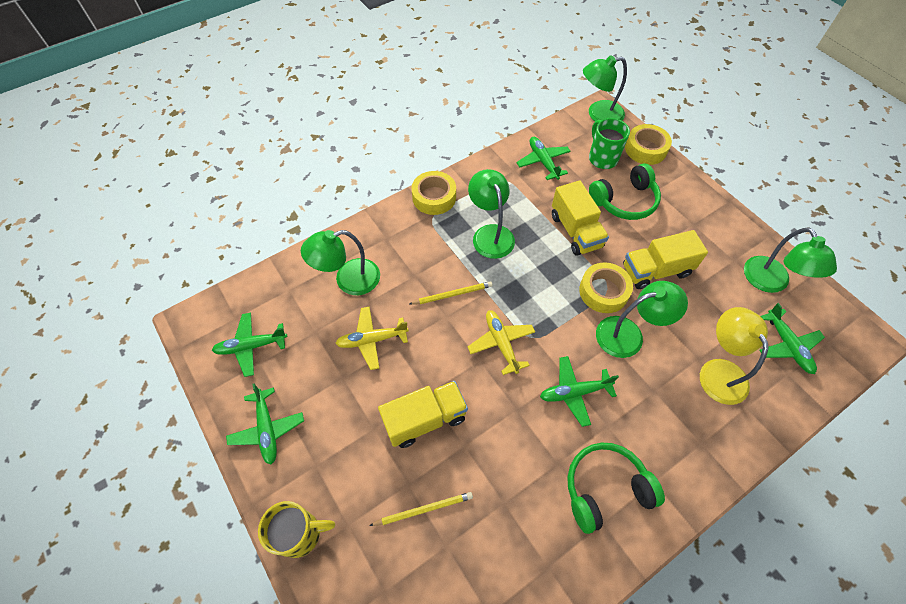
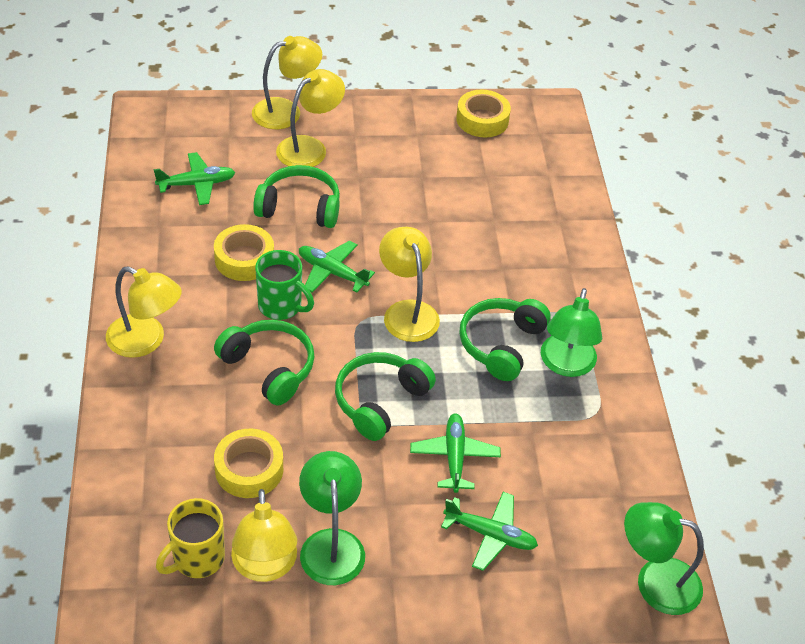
green headphones: 2 -> 4
green lamp: 5 -> 3
green plane: 5 -> 4
yellow lamp: 1 -> 5
yellow pencil: 2 -> 0
yellow plane: 2 -> 0
yellow truck: 3 -> 0

